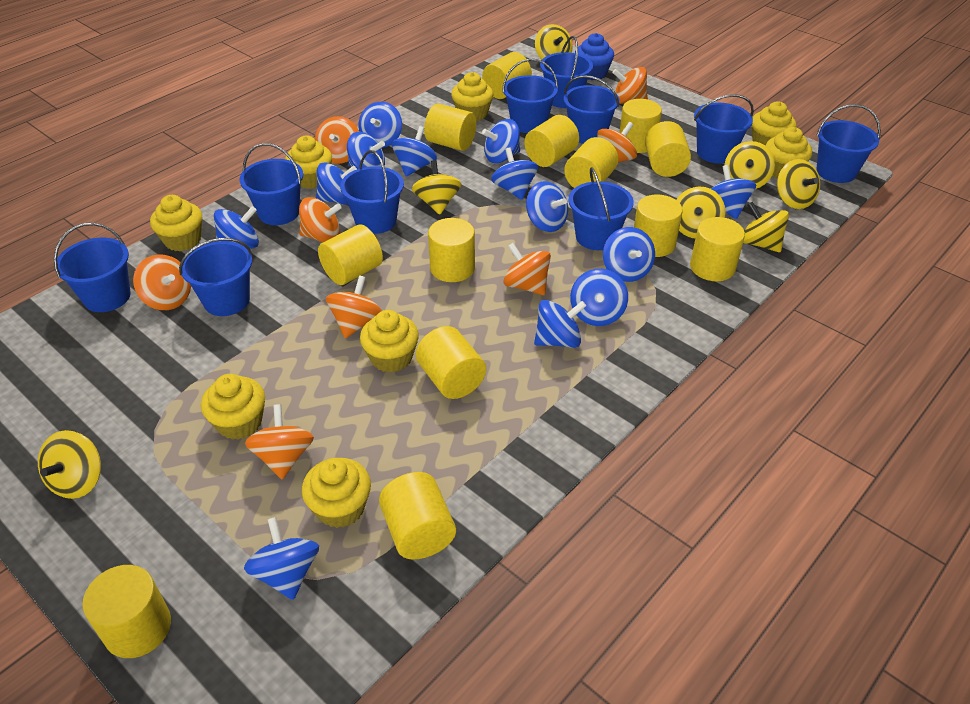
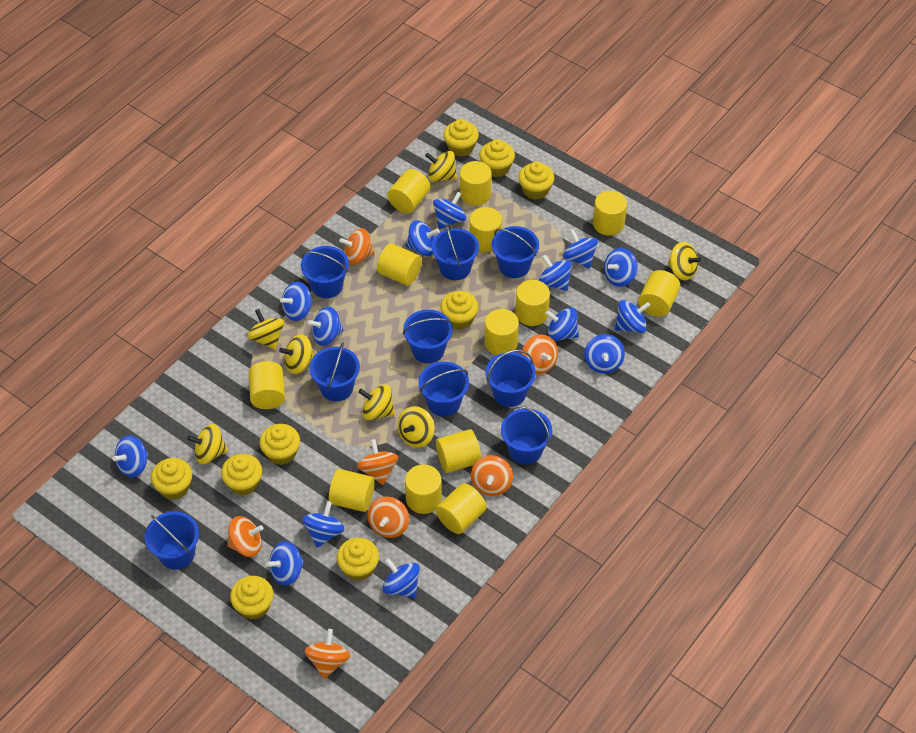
blue bucket: 10 -> 9
blue cupcake: 1 -> 0
blue spinning top: 13 -> 14
orange spinning top: 8 -> 7
yellow cupcake: 8 -> 9

